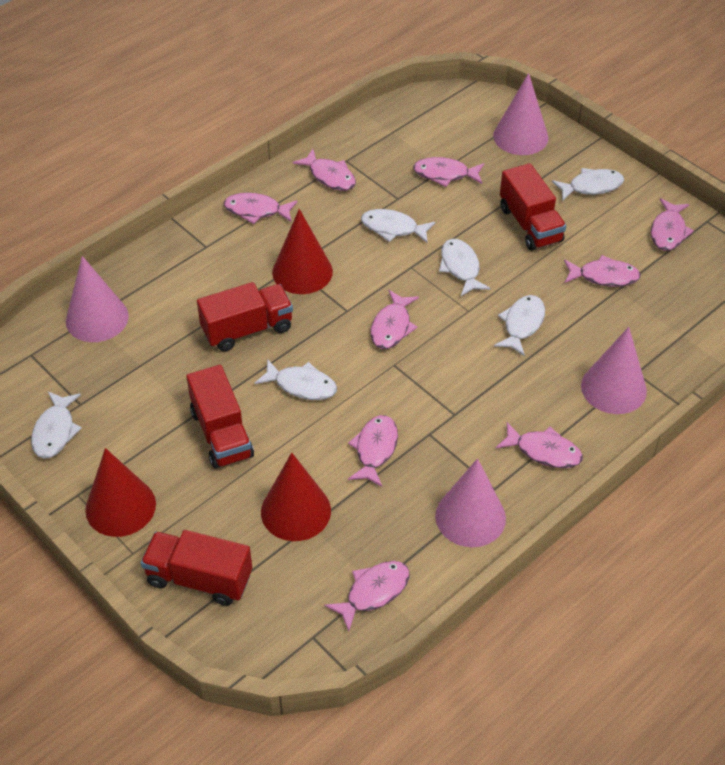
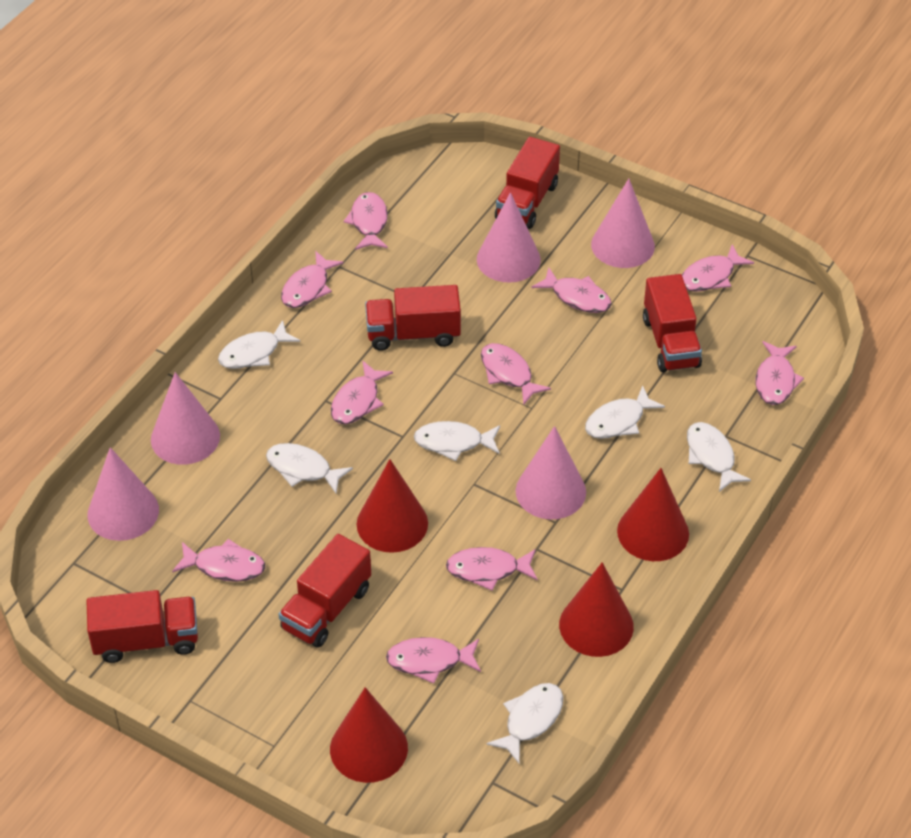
pink cone: 4 -> 5
pink fish: 9 -> 10
red cone: 3 -> 4
red truck: 4 -> 5

